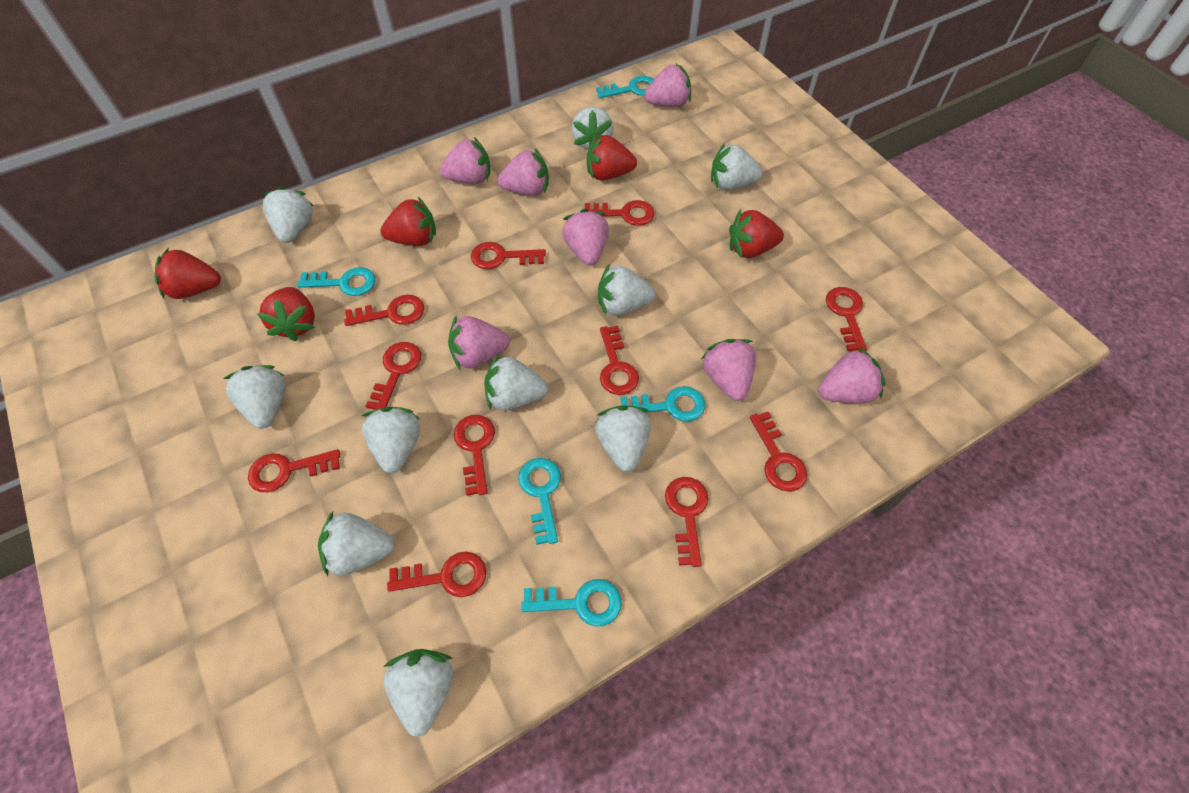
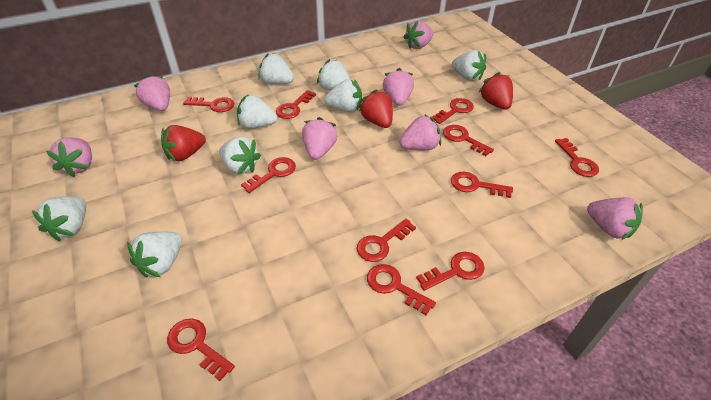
red strawberry: 5 -> 3
turquoise key: 5 -> 0
white strawberry: 10 -> 8

